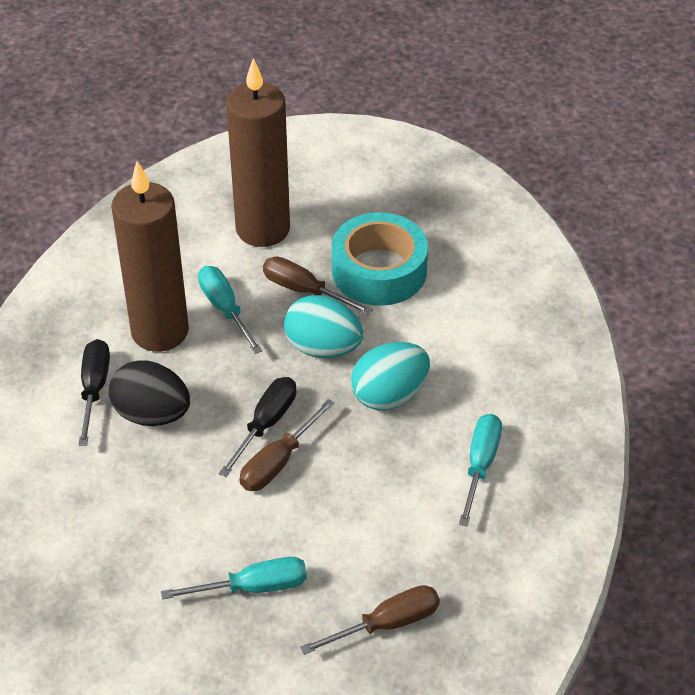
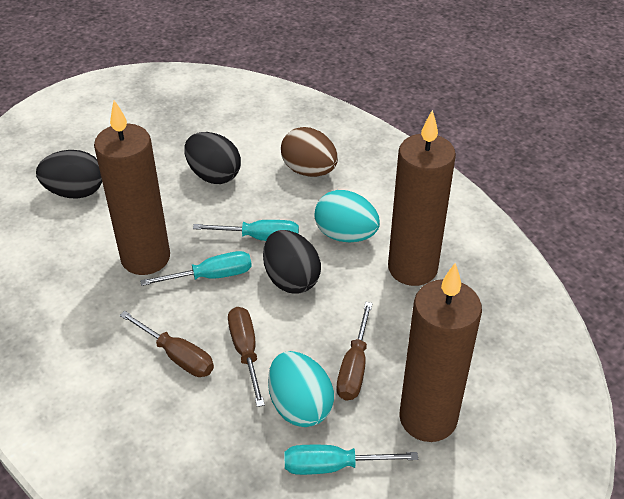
black egg: 1 -> 3
black screwdriver: 2 -> 0
brown candle: 2 -> 3
brown egg: 0 -> 1
turquoise tape: 1 -> 0

